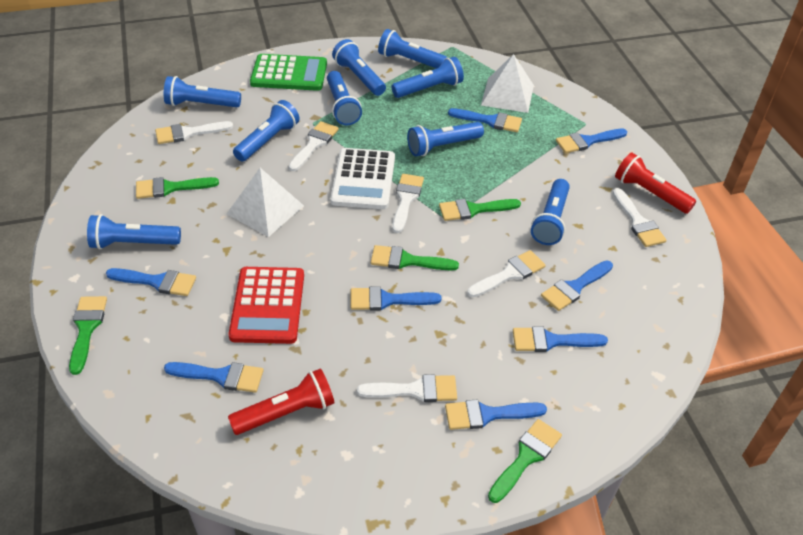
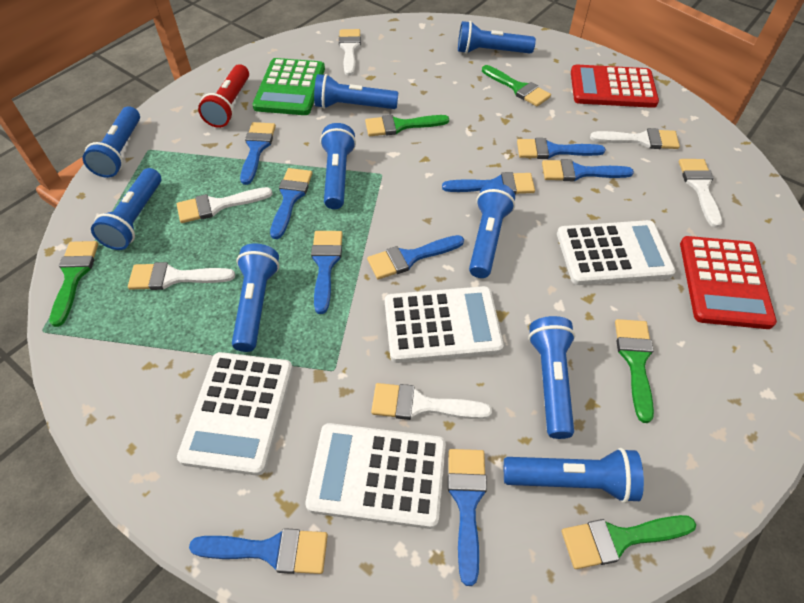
blue brush: 8 -> 9
red calculator: 1 -> 2
red flashlight: 2 -> 1
white calculator: 1 -> 4
white pyramid: 2 -> 0

